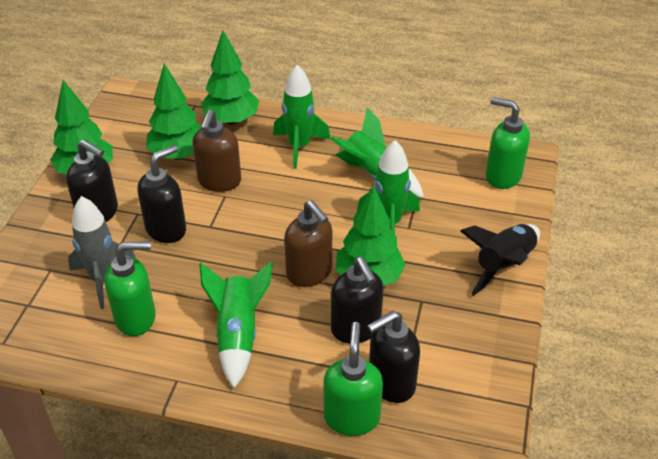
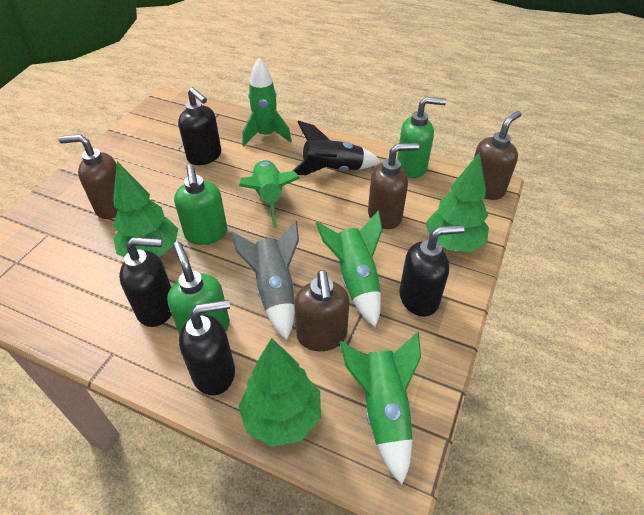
brown soap dispenser: 2 -> 4
green tree: 4 -> 3

